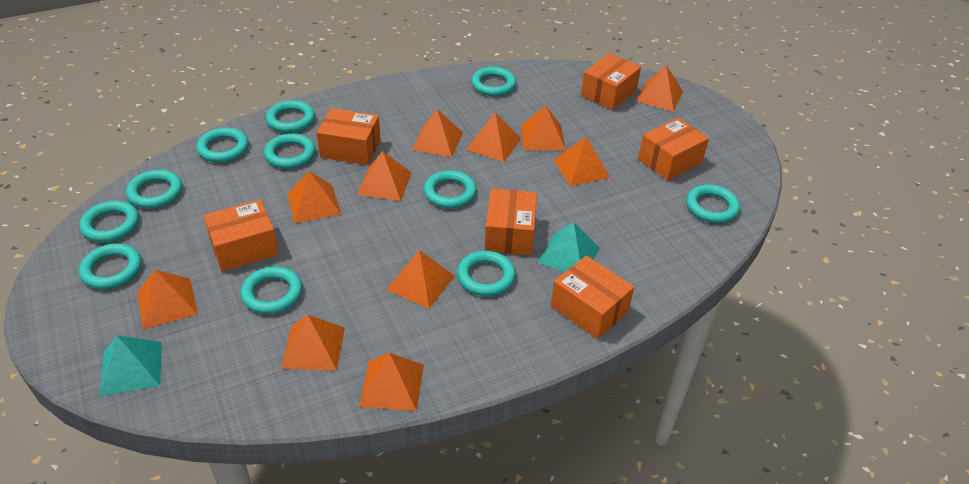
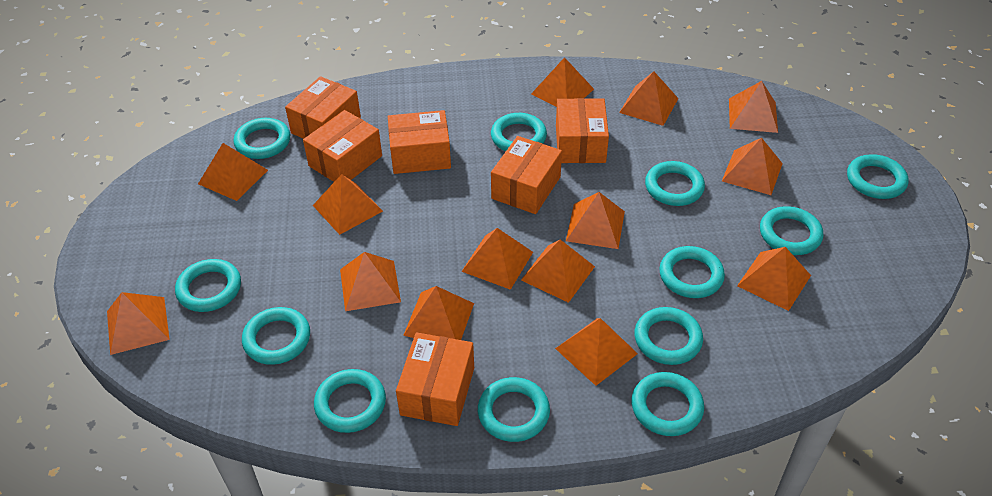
orange pyramid: 11 -> 14
turquoise pyramid: 2 -> 0
turquoise ring: 11 -> 12

